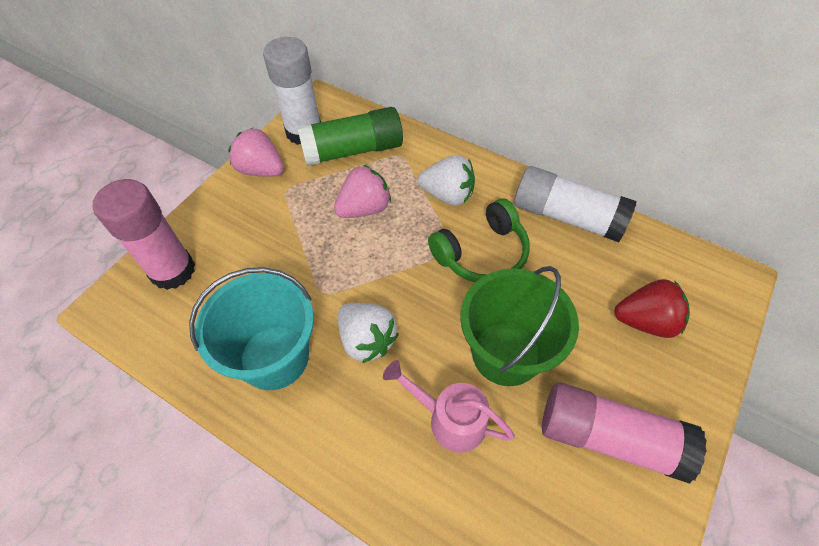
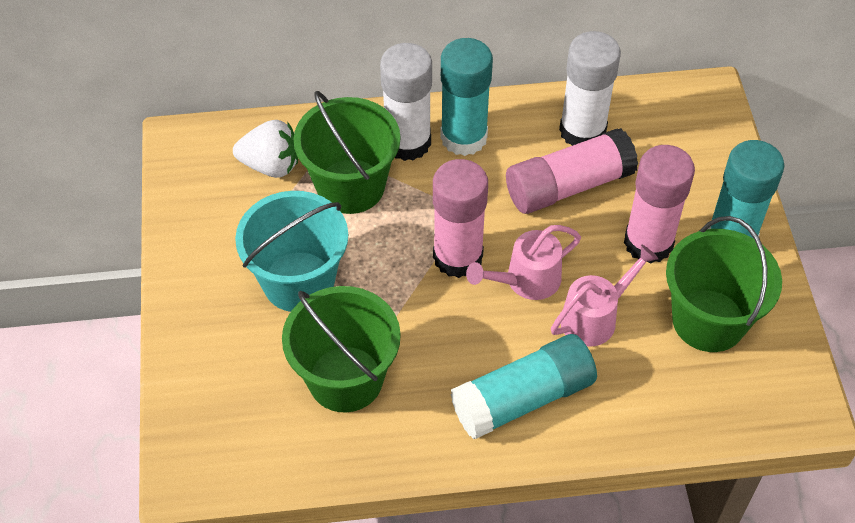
green bucket: 1 -> 3
green glue stick: 1 -> 0
green headphones: 1 -> 0
pink glue stick: 2 -> 3
pink strawberry: 2 -> 0
pink watering can: 1 -> 2
red strawberry: 1 -> 0
turquoise glue stick: 0 -> 3
white strawberry: 2 -> 1

